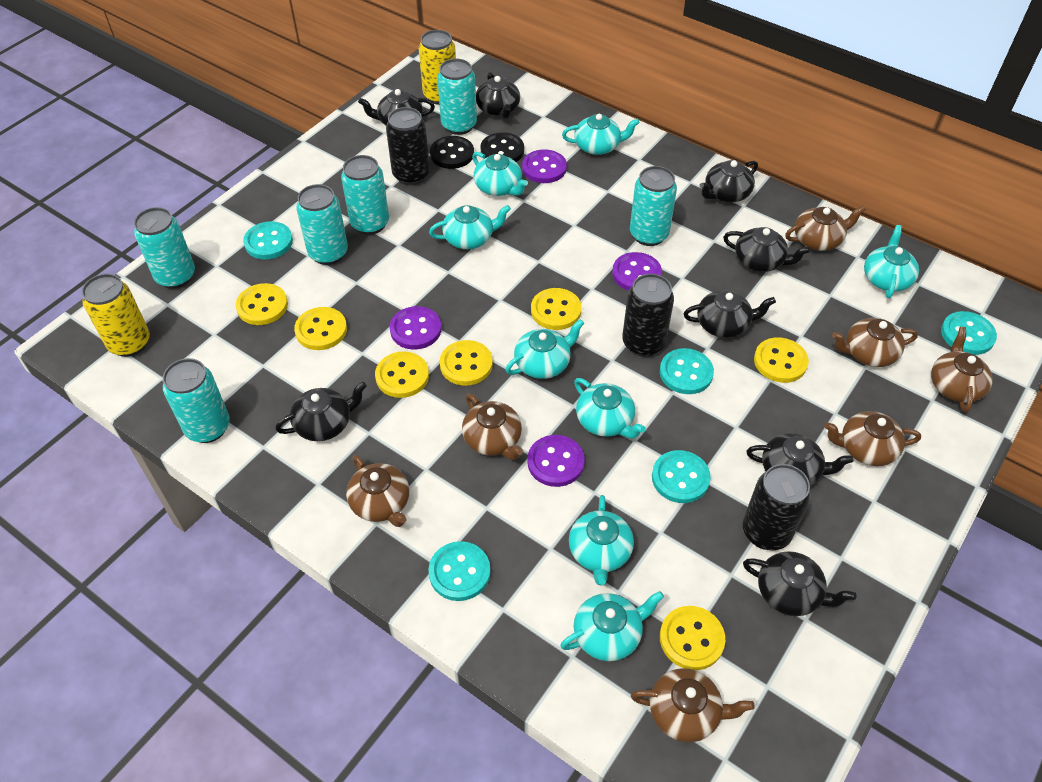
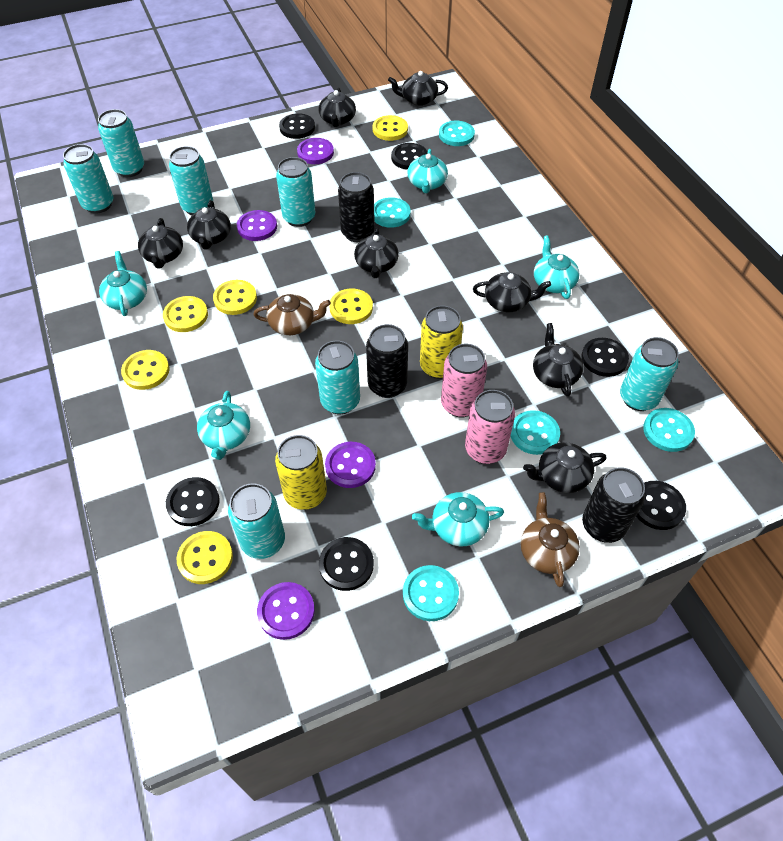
black button: 2 -> 6
brown teapot: 7 -> 2
pink can: 0 -> 2
turquoise can: 6 -> 7
turquoise teapot: 8 -> 5
yellow button: 7 -> 6

